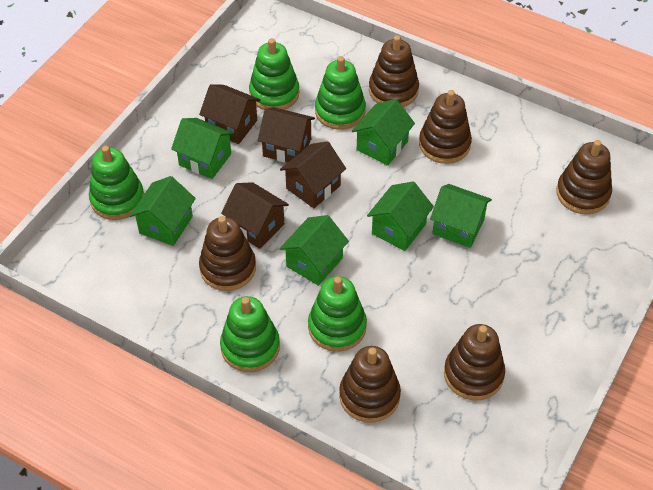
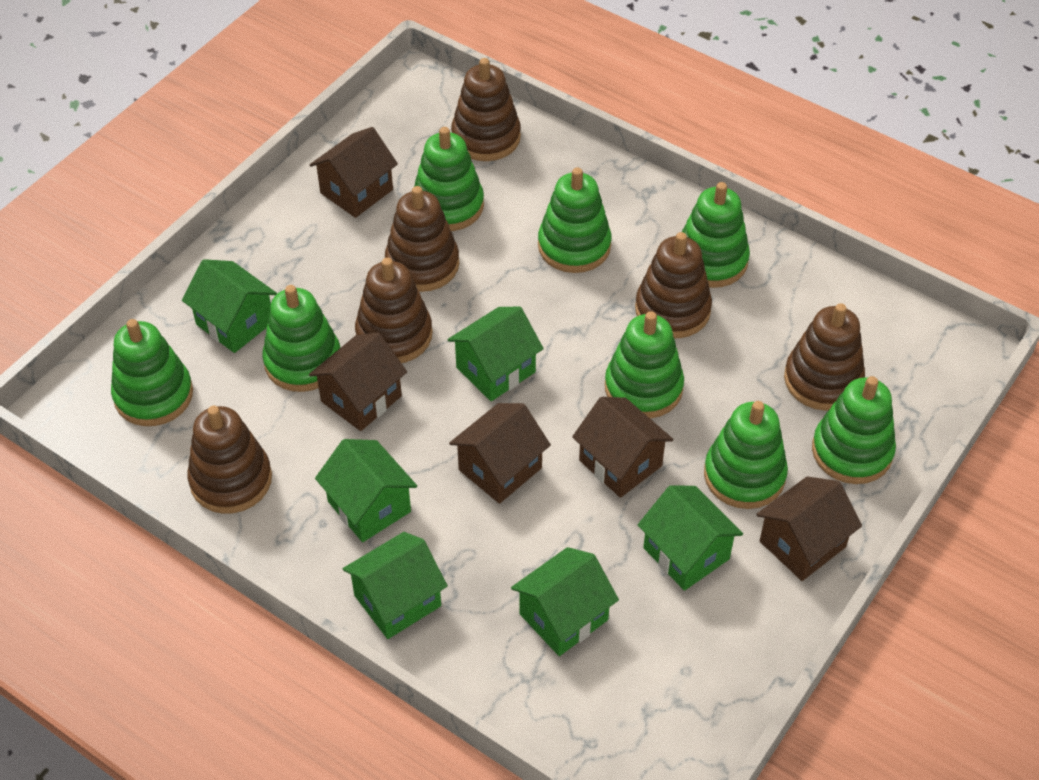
brown house: 4 -> 5
green stacking toy: 5 -> 8

